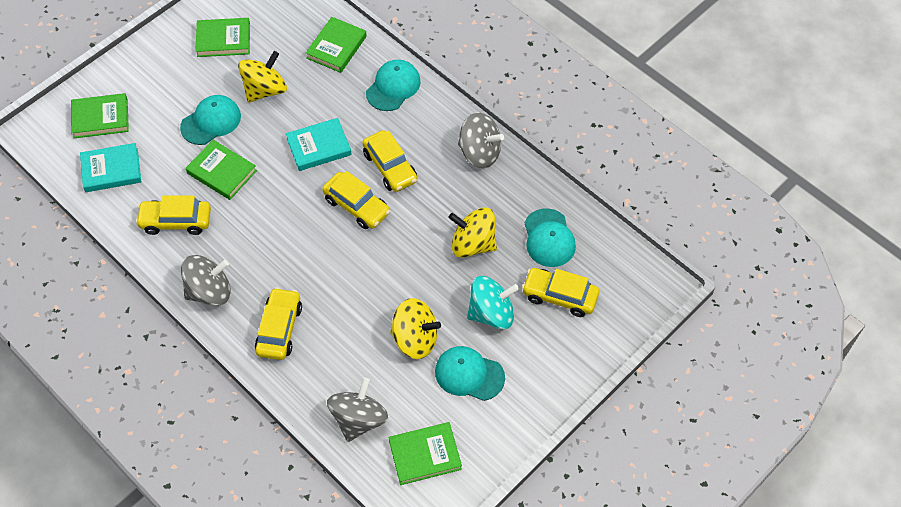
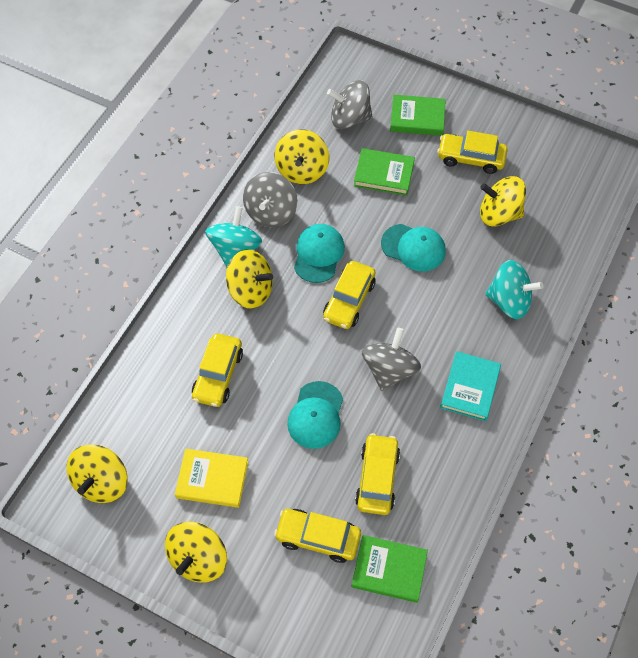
green book: 5 -> 3
turquoise book: 2 -> 1
turquoise cap: 4 -> 3
turquoise spinning top: 1 -> 2
yellow book: 0 -> 1
yellow spinning top: 3 -> 5

